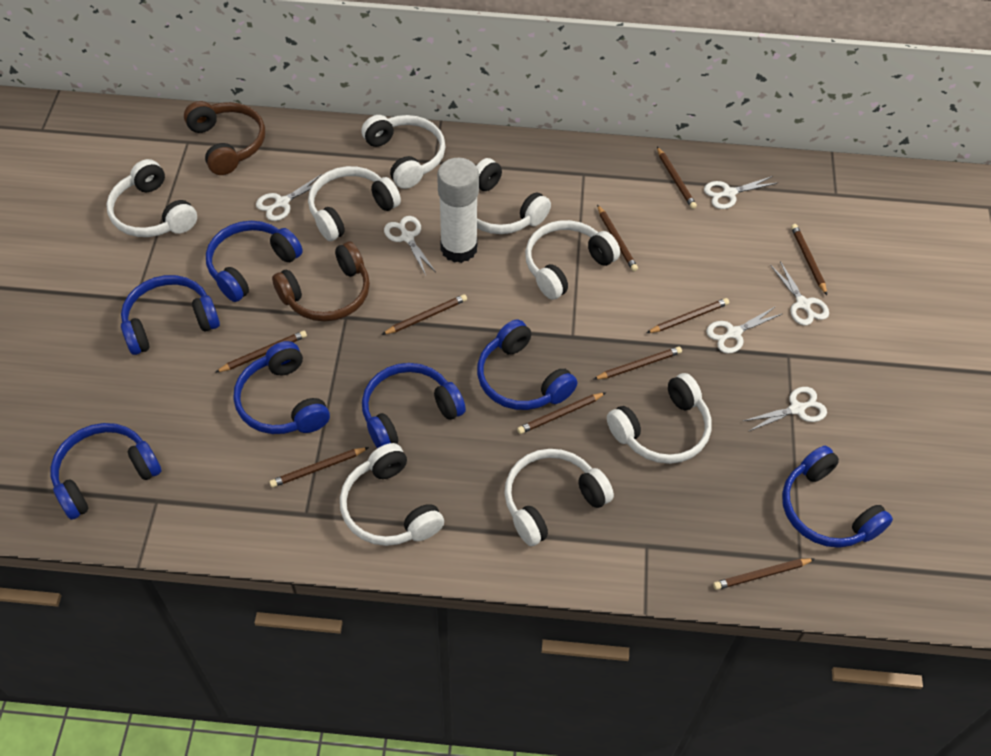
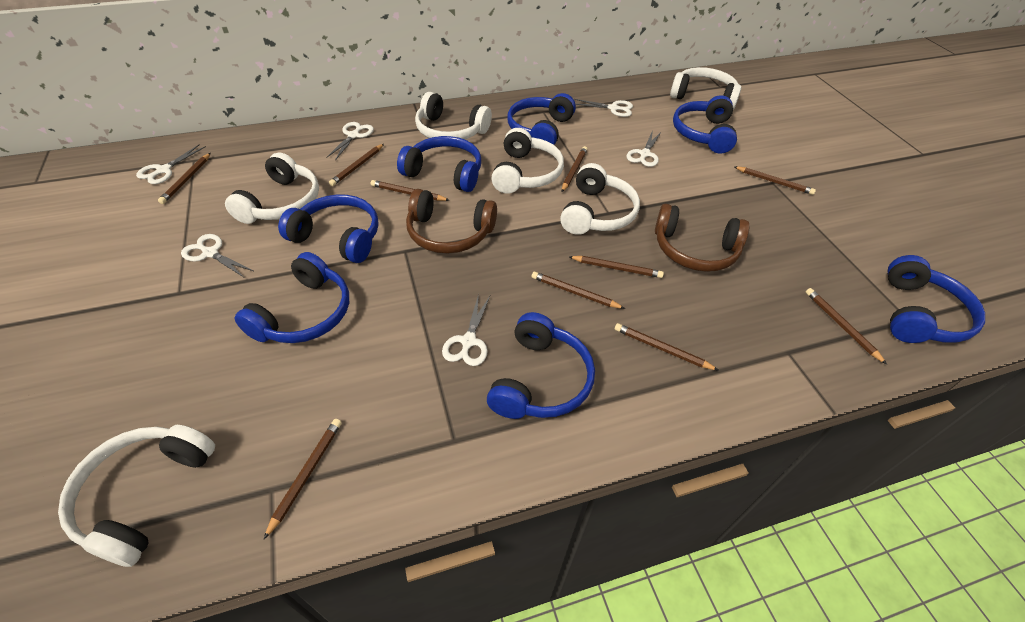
white glue stick: 1 -> 0
white headphones: 8 -> 6

